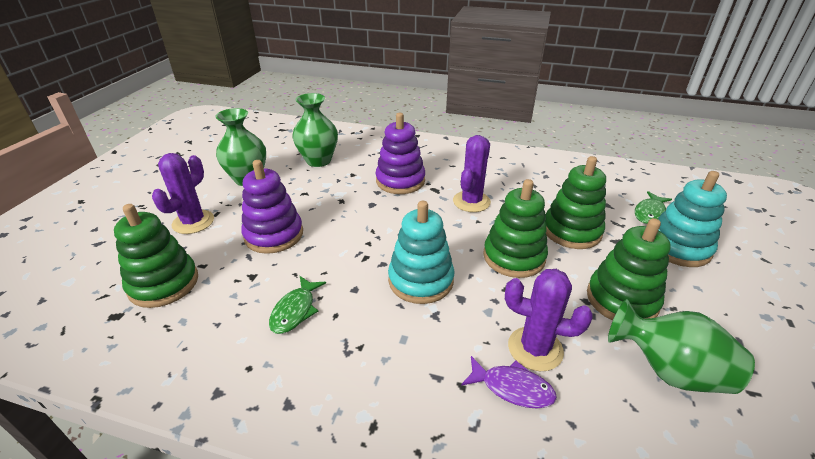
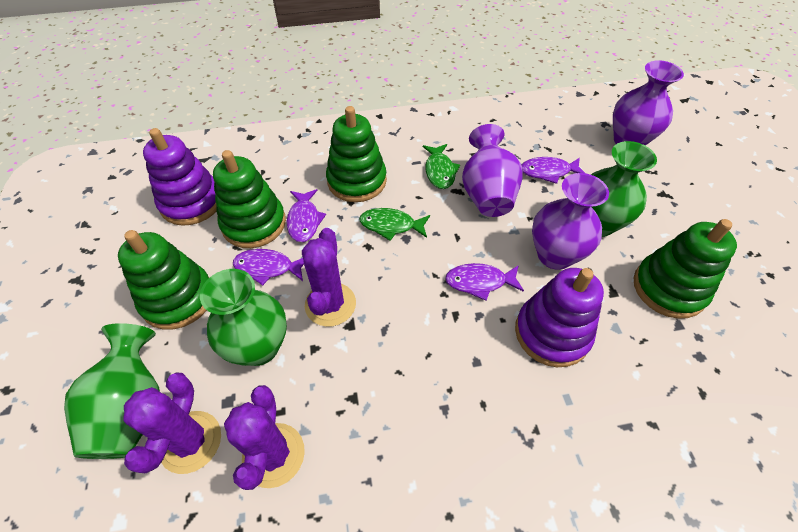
purple fish: 1 -> 4
purple vase: 0 -> 3
turquoise stacking toy: 2 -> 0

